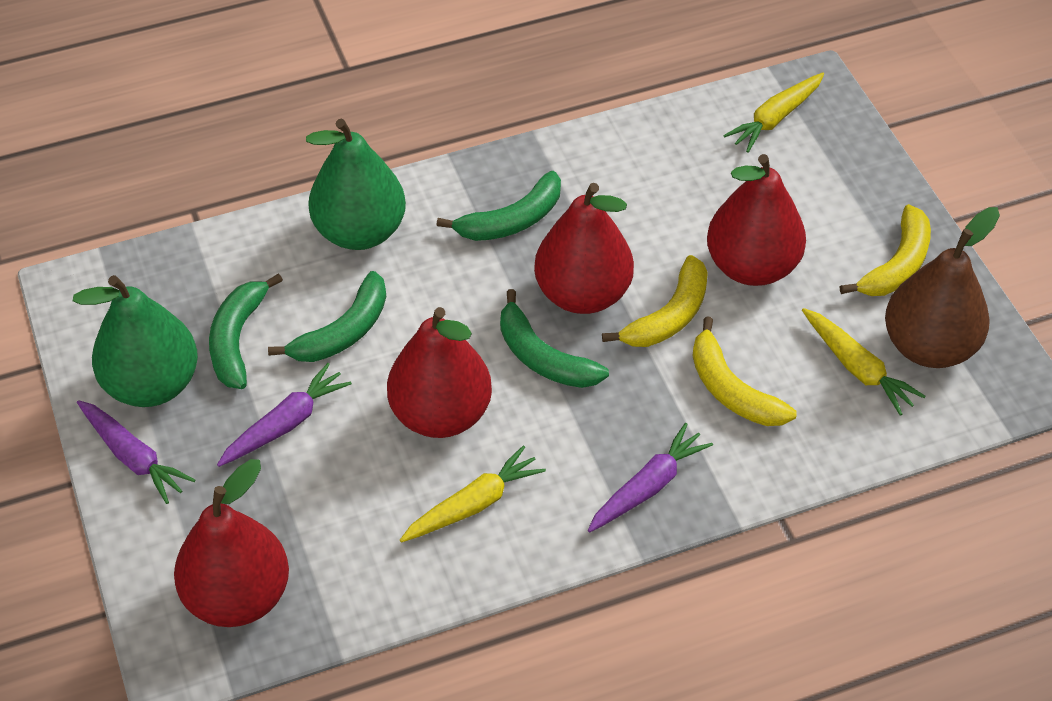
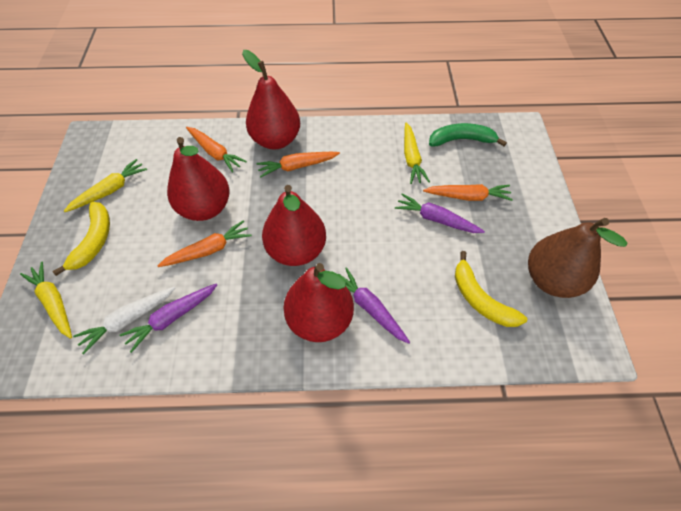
green banana: 4 -> 1
green pear: 2 -> 0
orange carrot: 0 -> 4
white carrot: 0 -> 1
yellow banana: 3 -> 2

